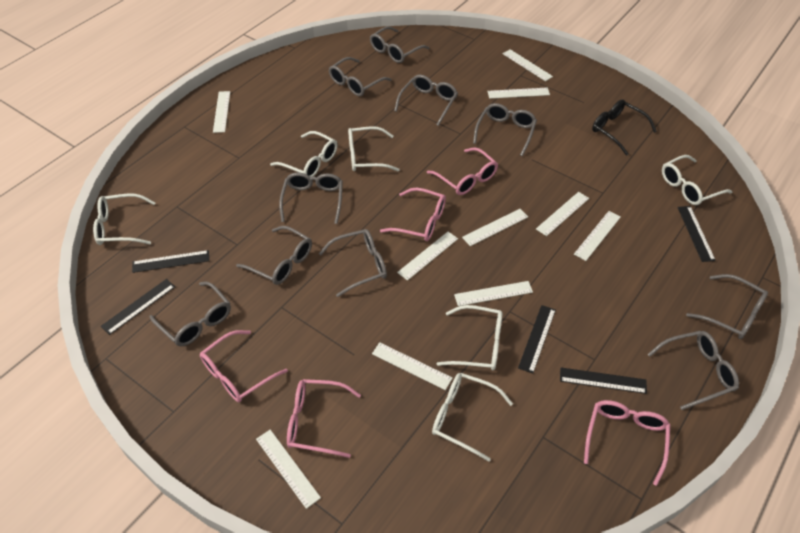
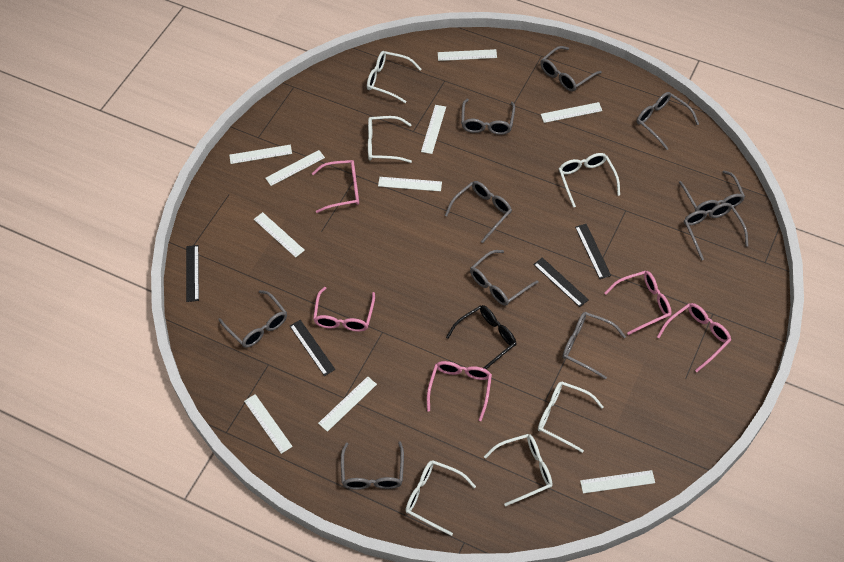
black ruler: 5 -> 4

